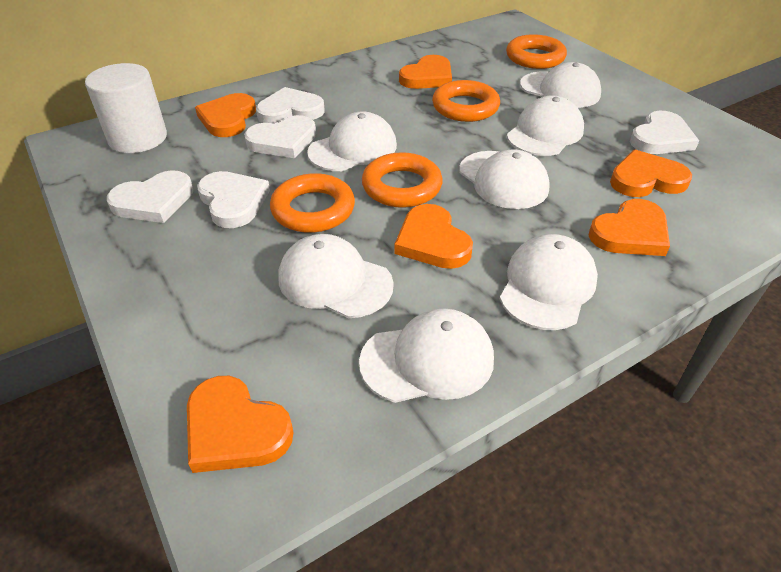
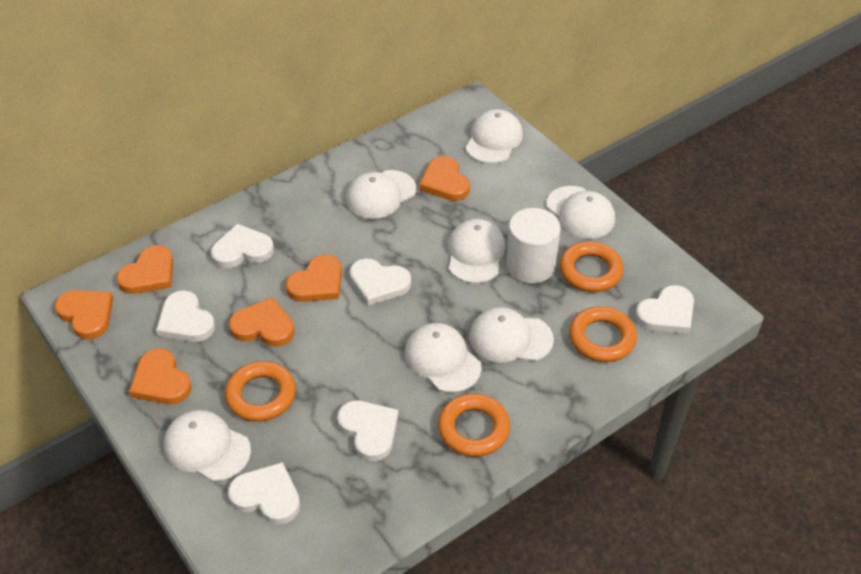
white heart: 5 -> 6

